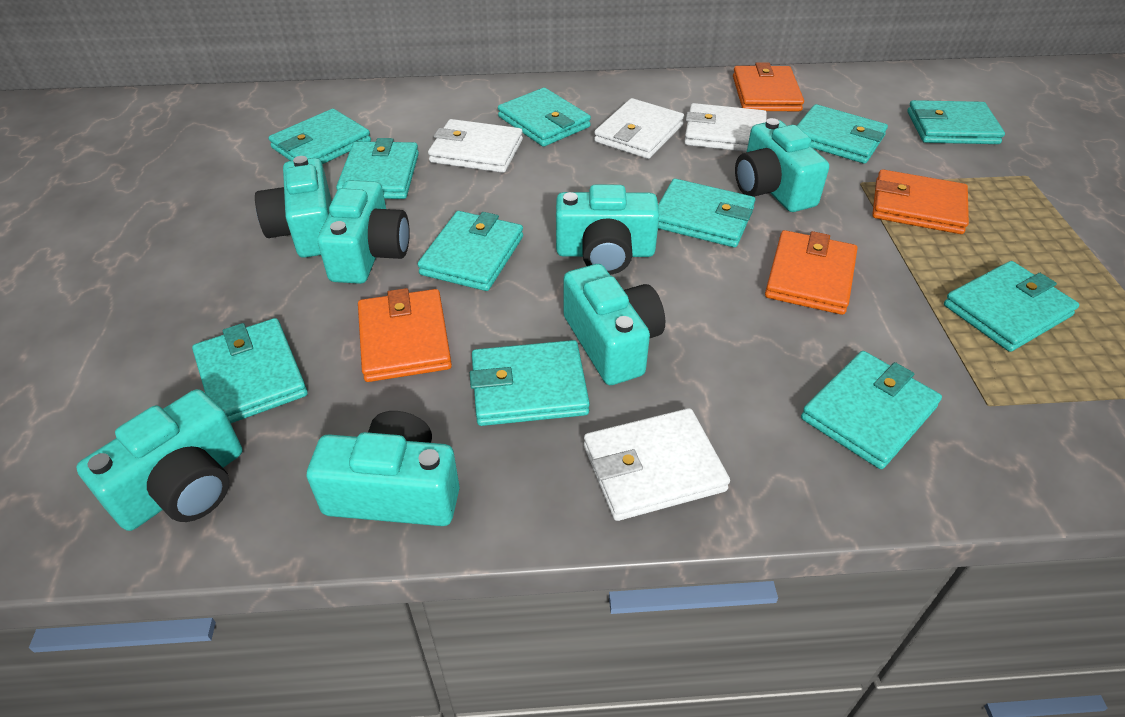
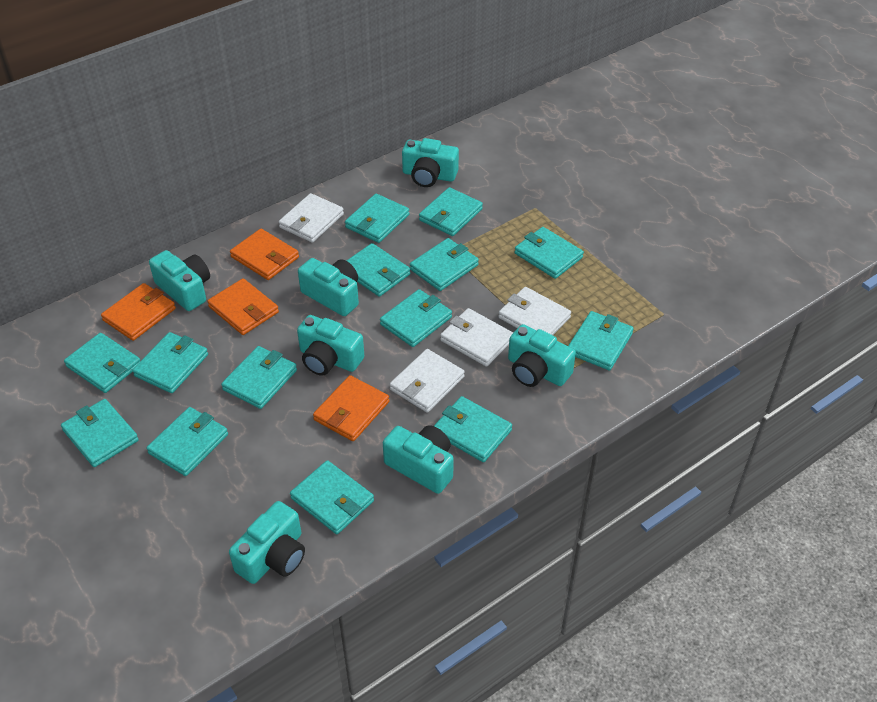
turquoise wallet: 11 -> 14

